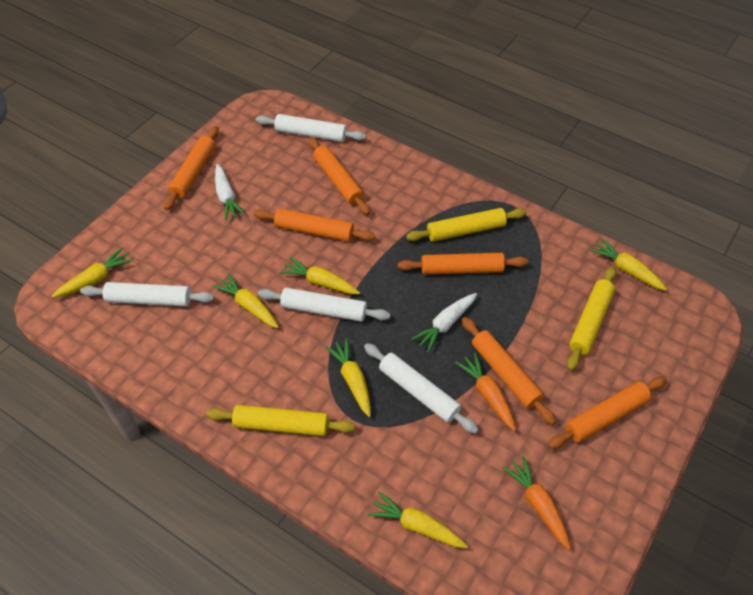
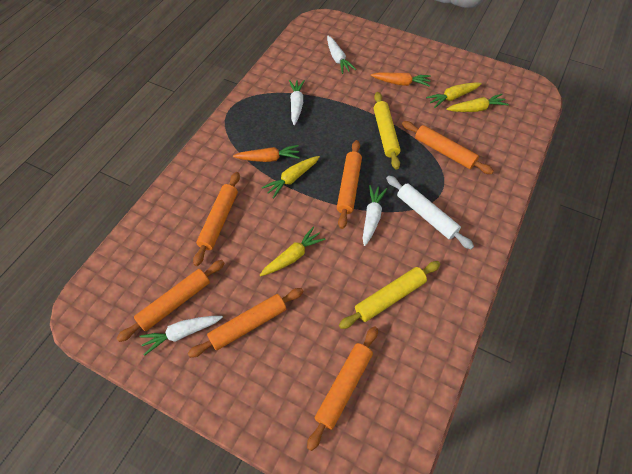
white carrot: 2 -> 4
white rolling pin: 4 -> 1
yellow carrot: 6 -> 4
yellow rolling pin: 3 -> 2

